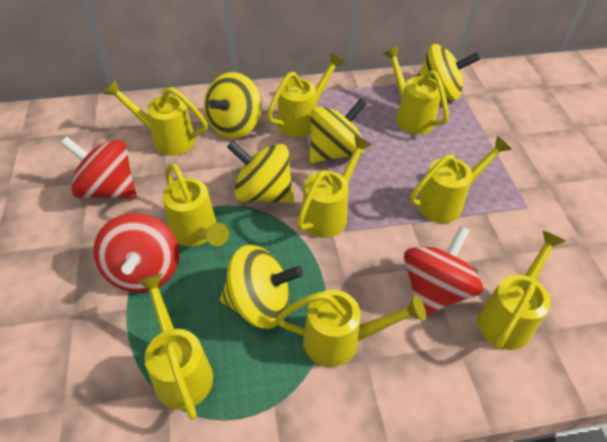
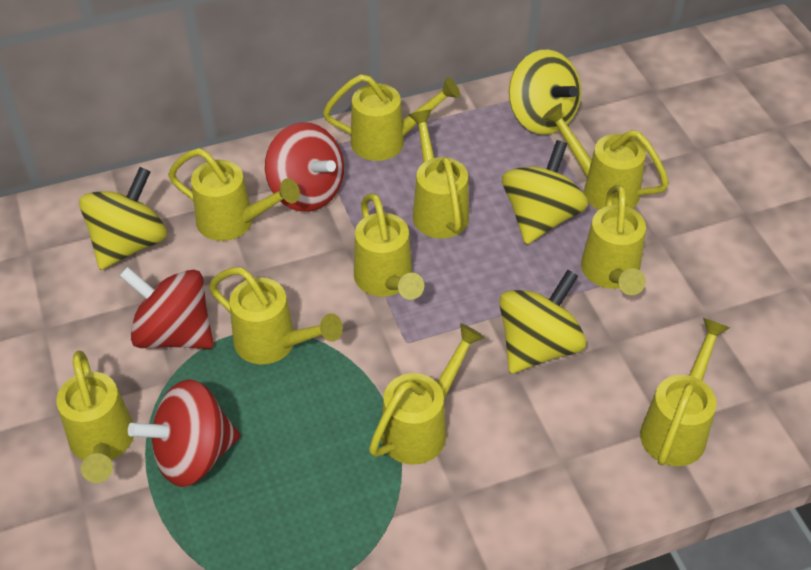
yellow spinning top: 5 -> 4
yellow watering can: 9 -> 10

